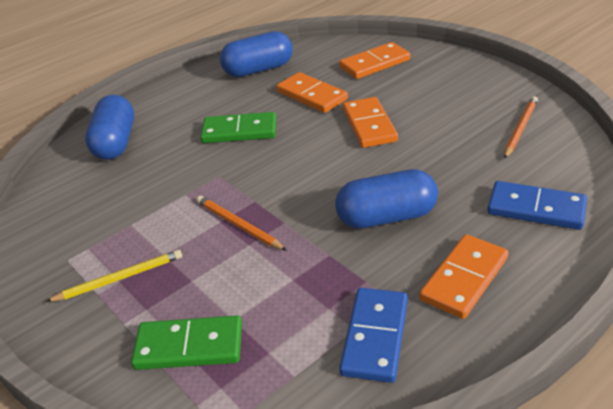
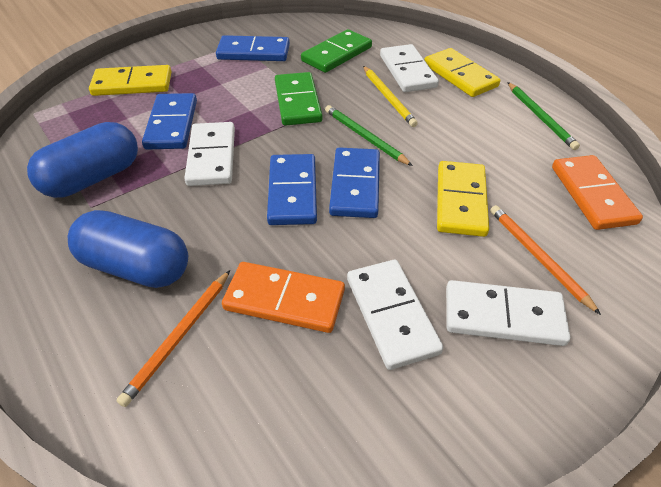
blue capsule: 3 -> 2
blue domino: 2 -> 4
green pencil: 0 -> 2
orange domino: 4 -> 2
white domino: 0 -> 4
yellow domino: 0 -> 3

